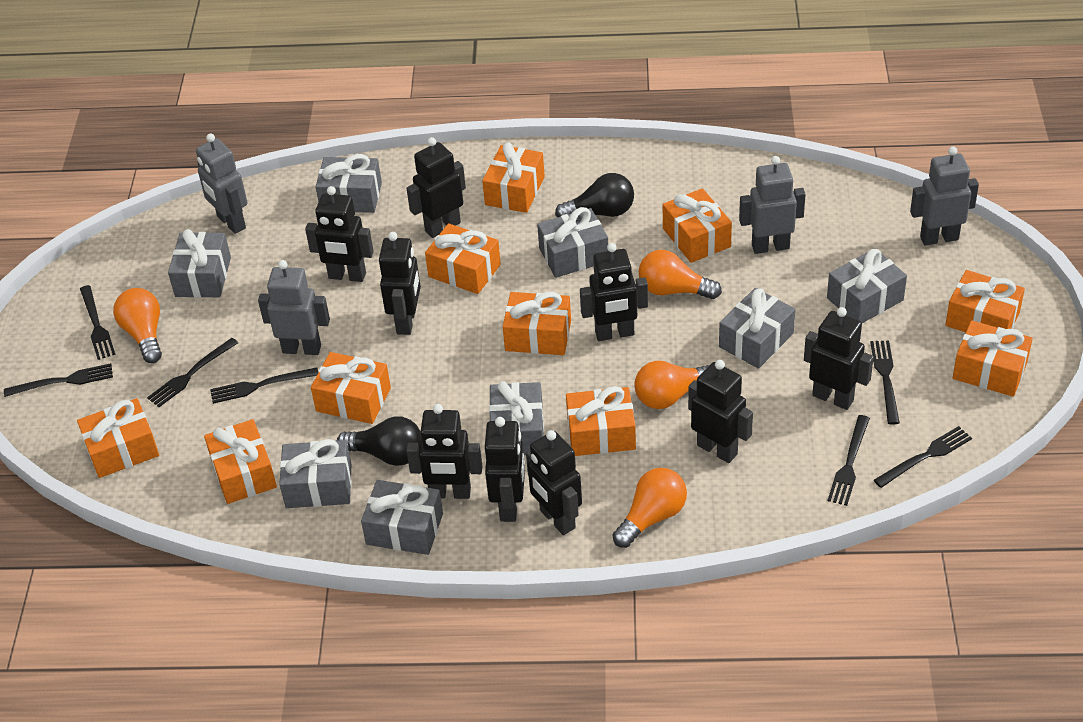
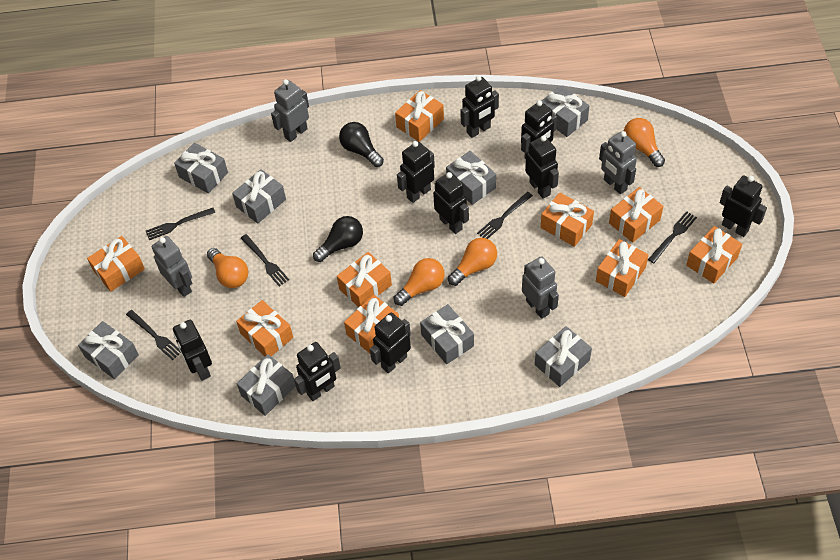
black fork: 7 -> 5
orange gift: 10 -> 9

